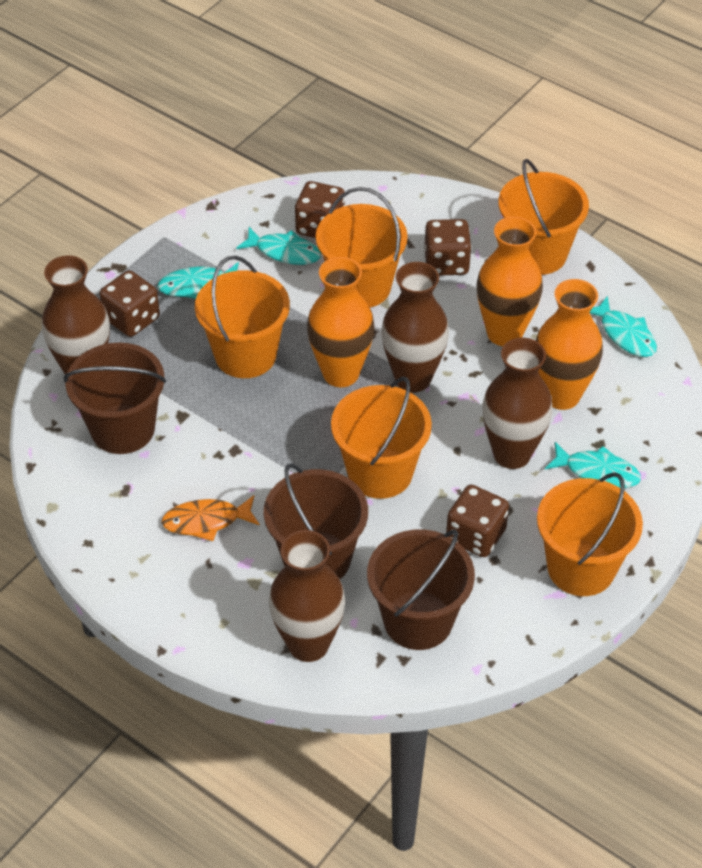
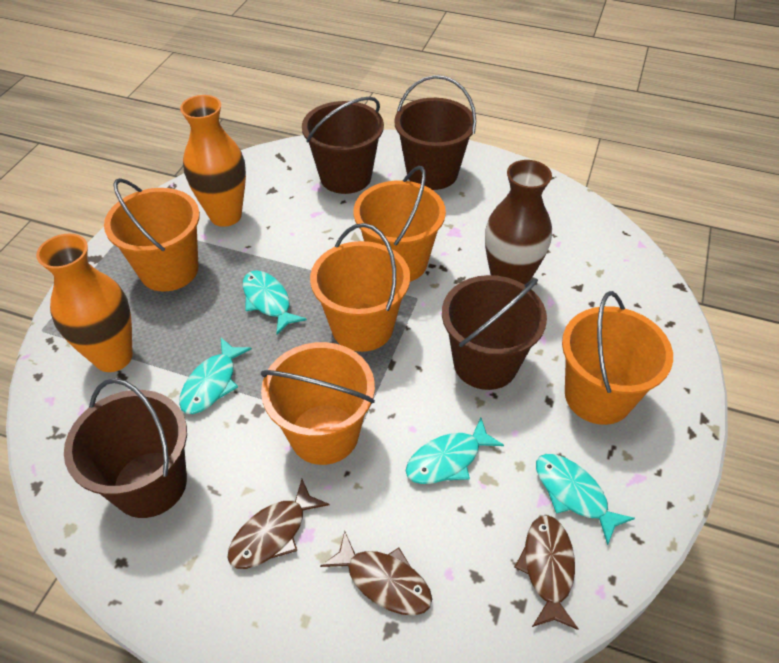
brown bucket: 3 -> 4
brown dice: 4 -> 0
brown fish: 0 -> 3
brown vase: 4 -> 1
orange fish: 1 -> 0
orange vase: 3 -> 2

